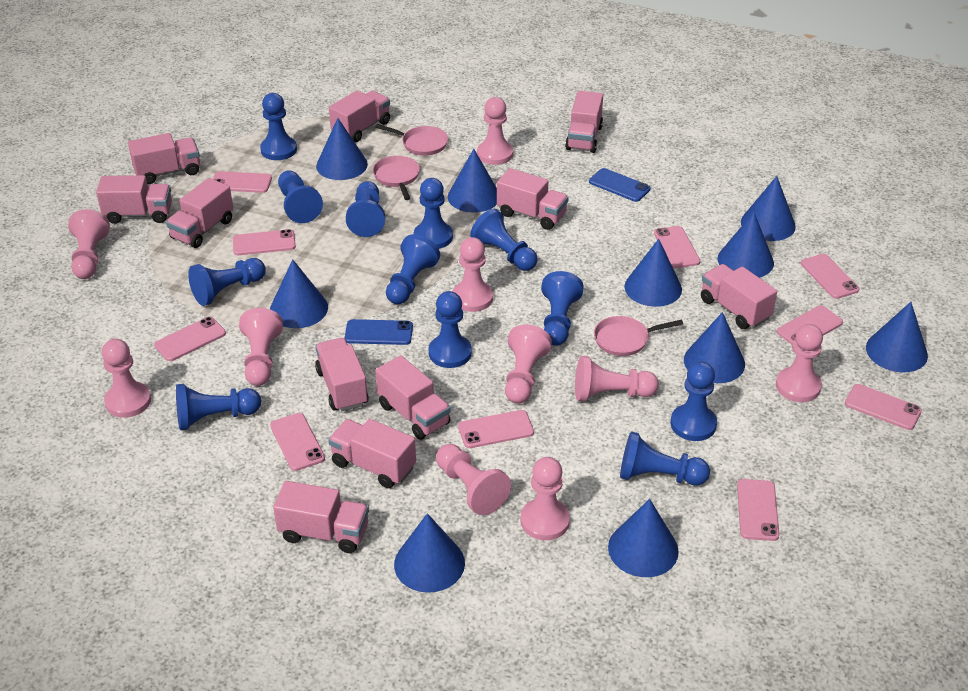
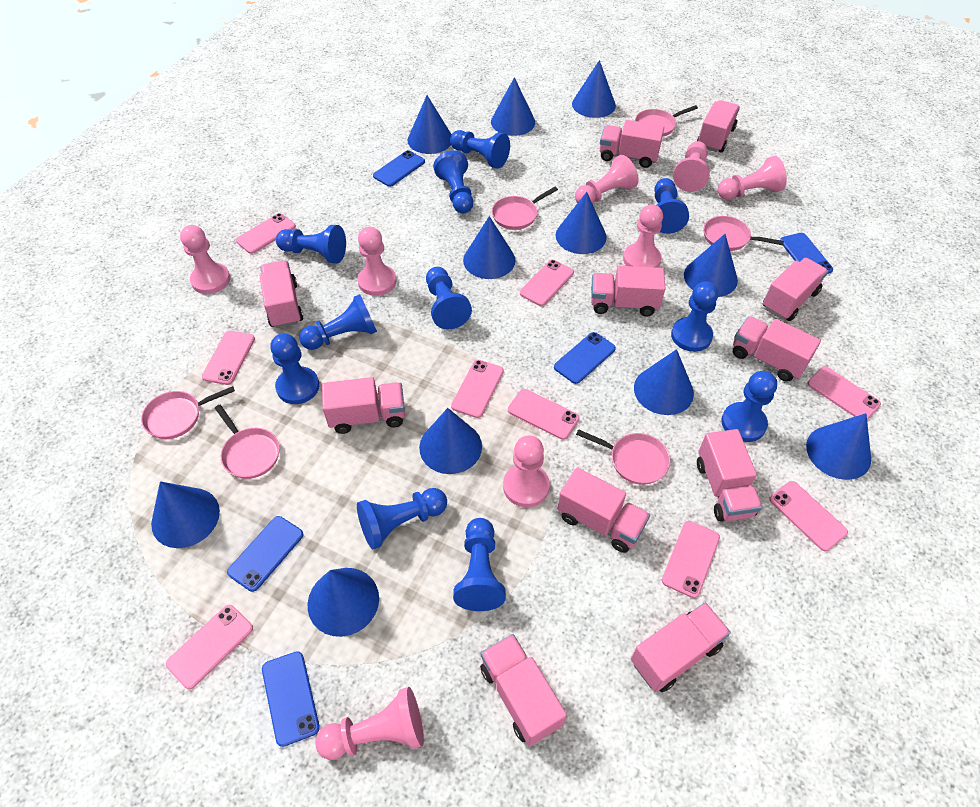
blue cone: 10 -> 11
blue pawn: 12 -> 11
blue phone: 2 -> 5
pink pan: 3 -> 6
pink pawn: 10 -> 8
pink phone: 10 -> 9

